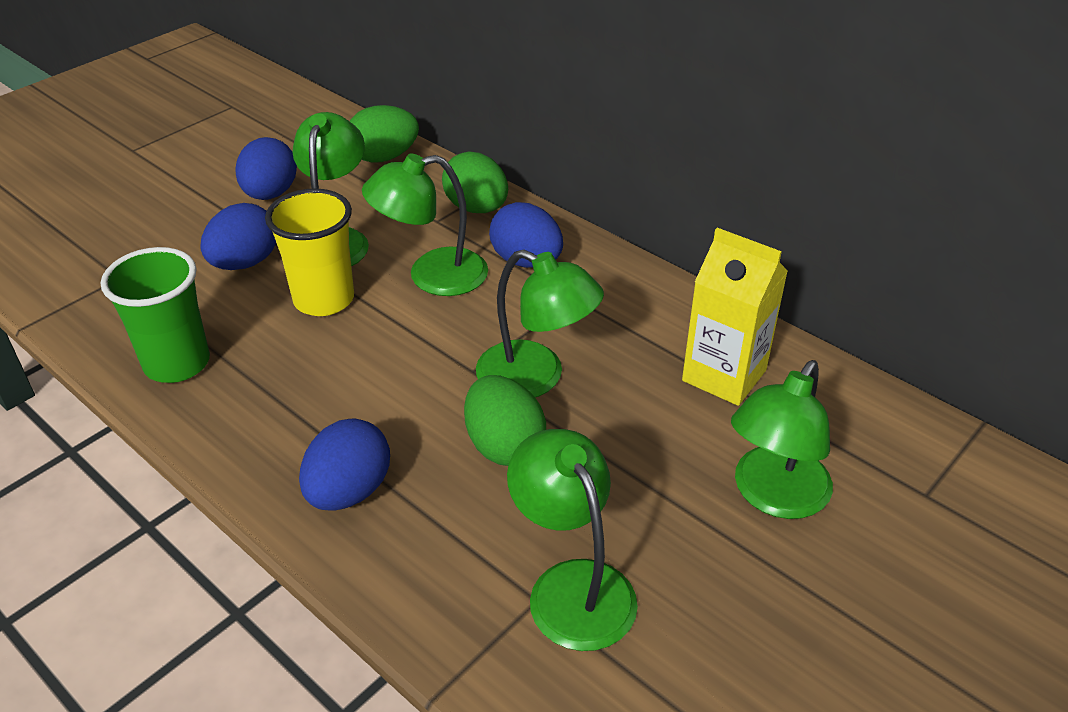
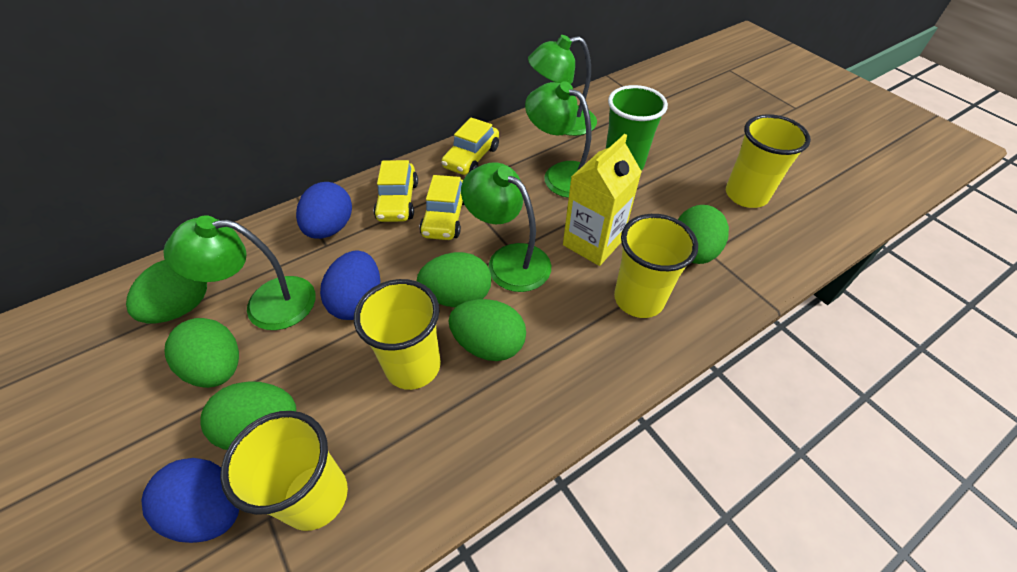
blue egg: 4 -> 3
green egg: 3 -> 6
green lamp: 5 -> 4
yellow car: 0 -> 3
yellow cup: 1 -> 4

